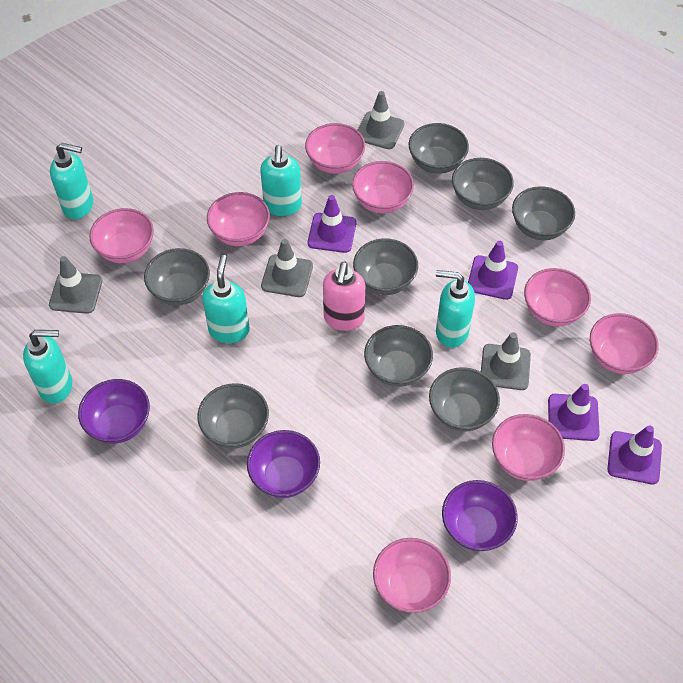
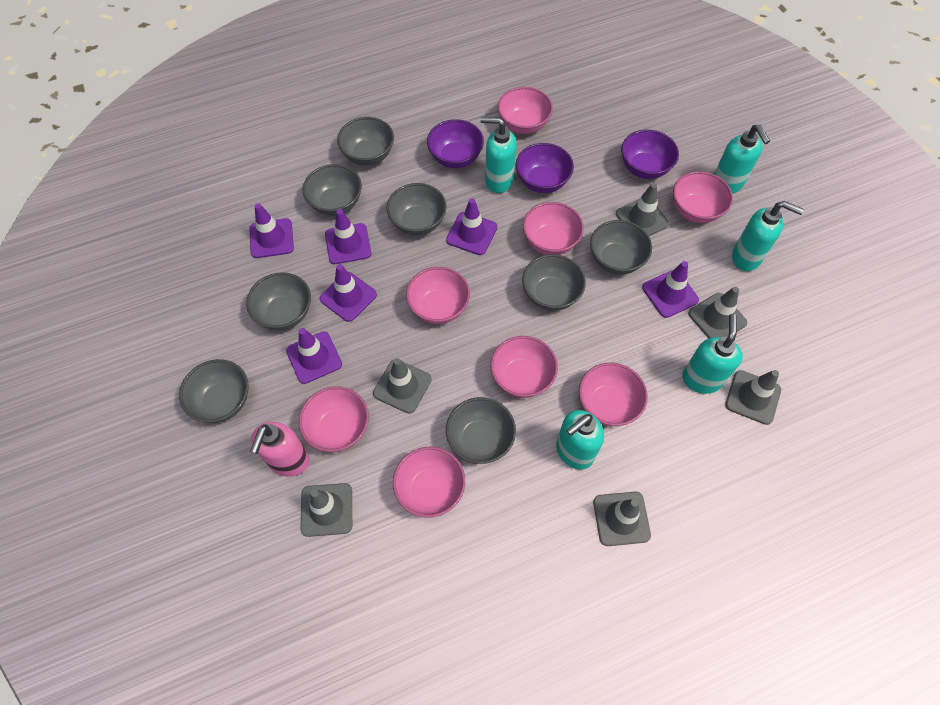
grey traffic cone: 4 -> 6
purple traffic cone: 4 -> 6

